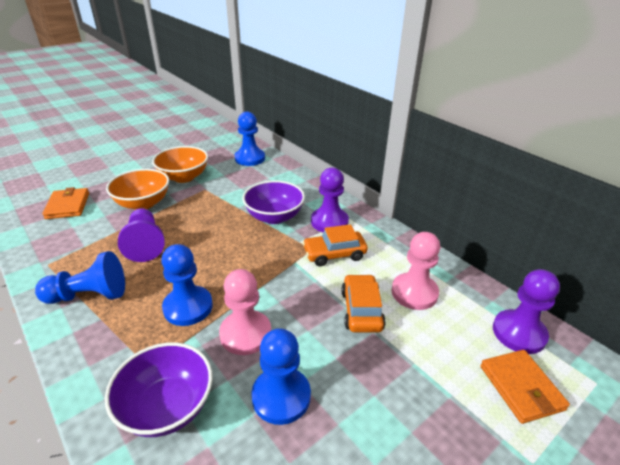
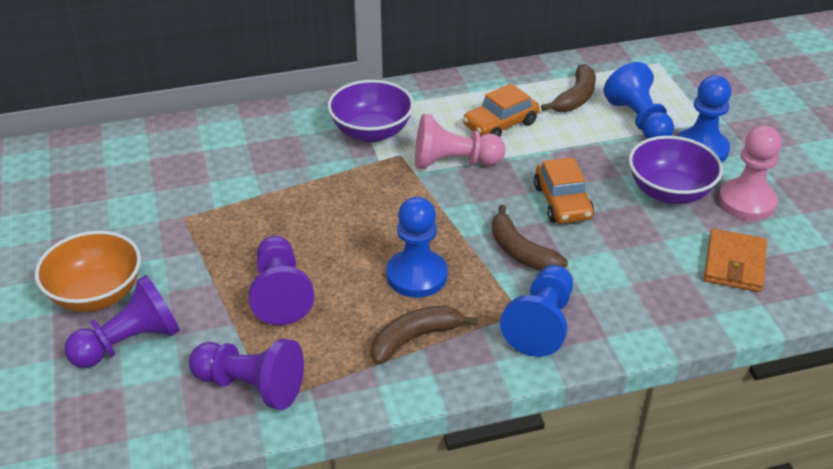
brown banana: 0 -> 3
orange bowl: 2 -> 1
orange wallet: 2 -> 1

